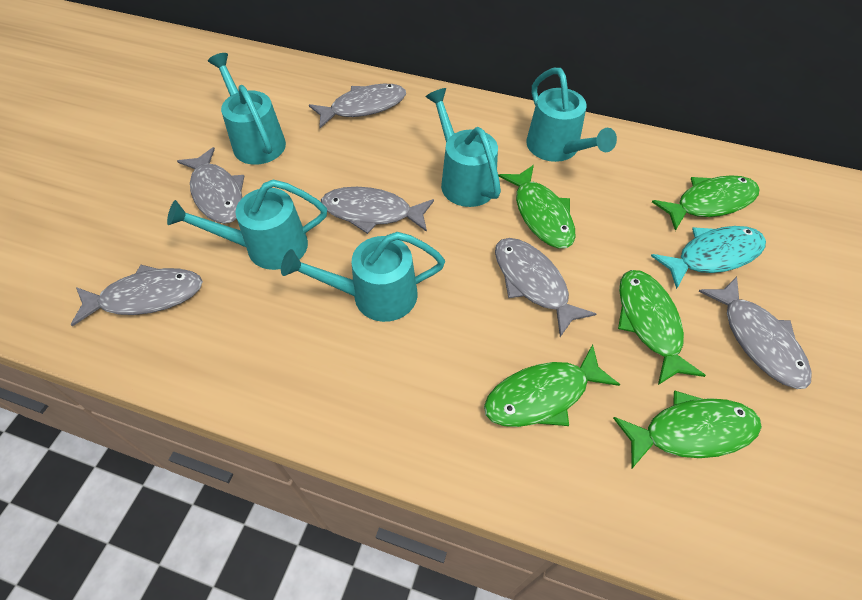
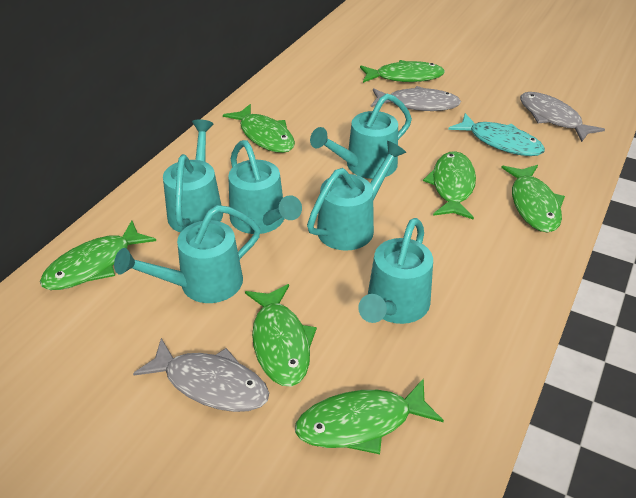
green fish: 5 -> 7
grey fish: 6 -> 3
turquoise watering can: 5 -> 6

